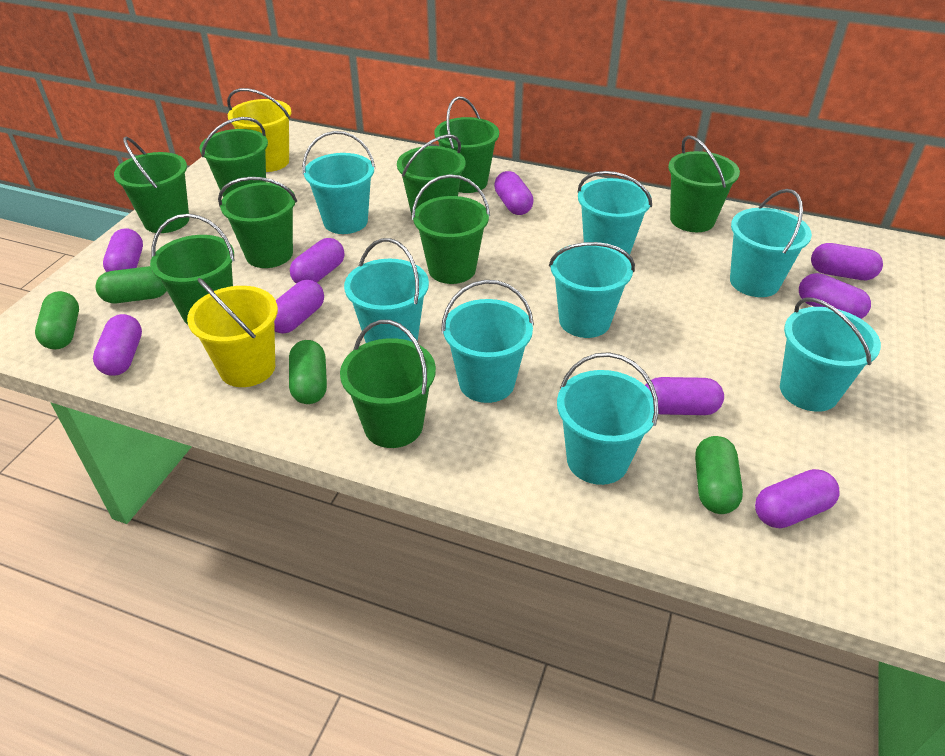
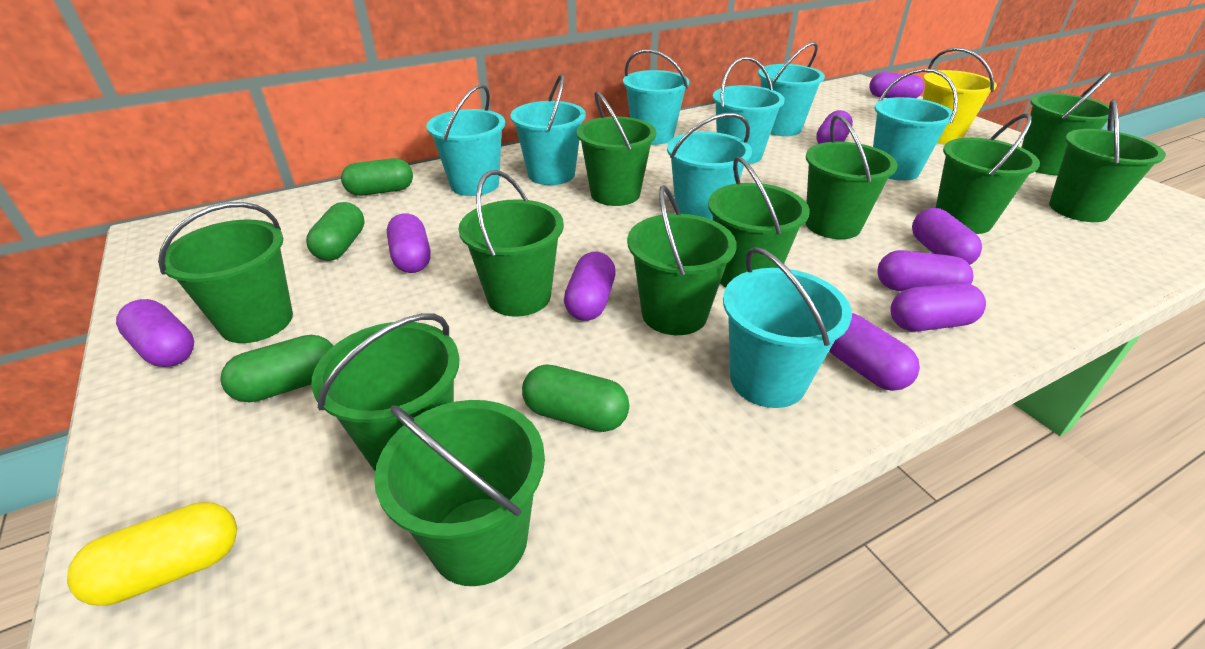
green bucket: 9 -> 11
yellow bucket: 2 -> 1
yellow capsule: 0 -> 1

